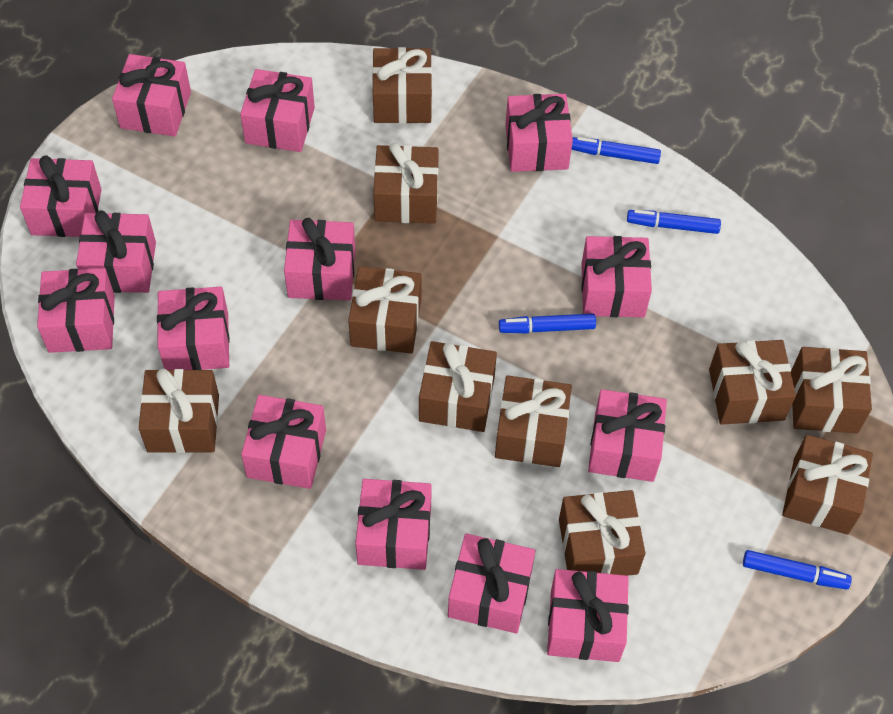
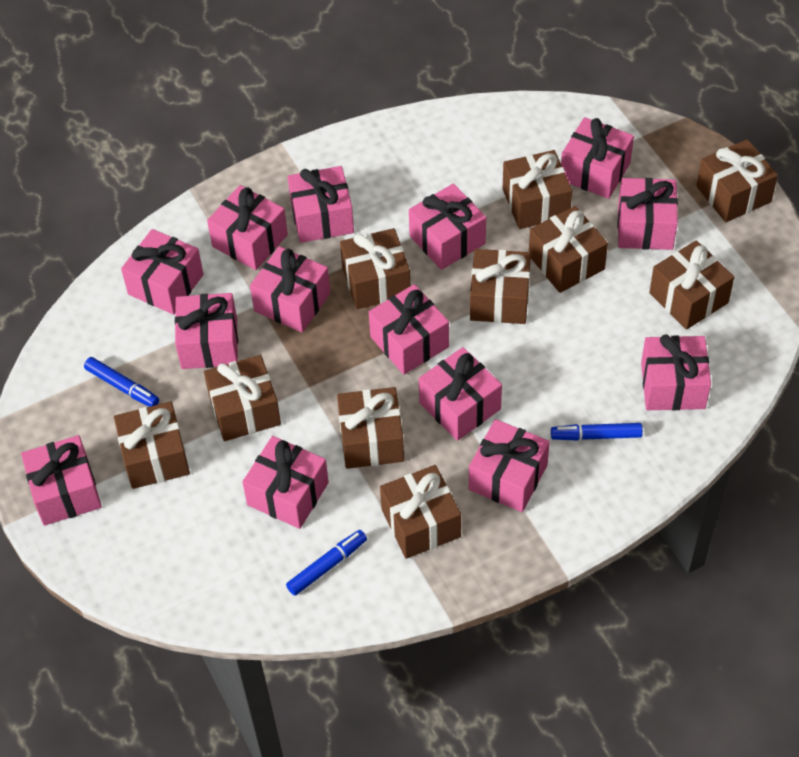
blue marker: 4 -> 3

